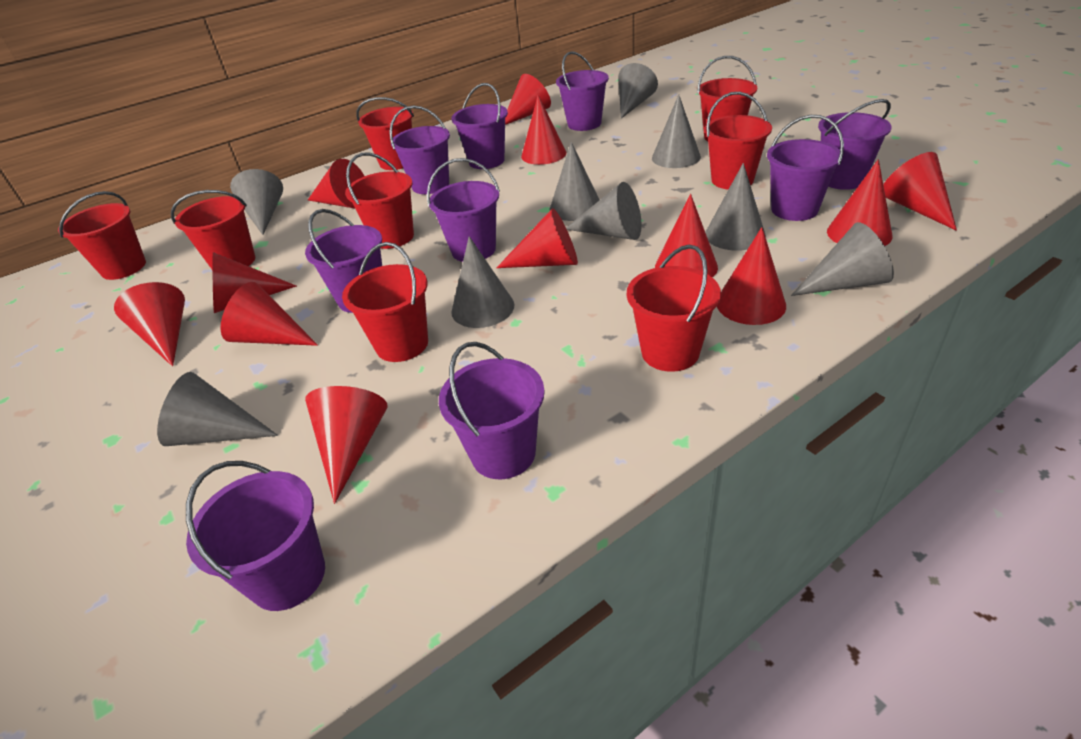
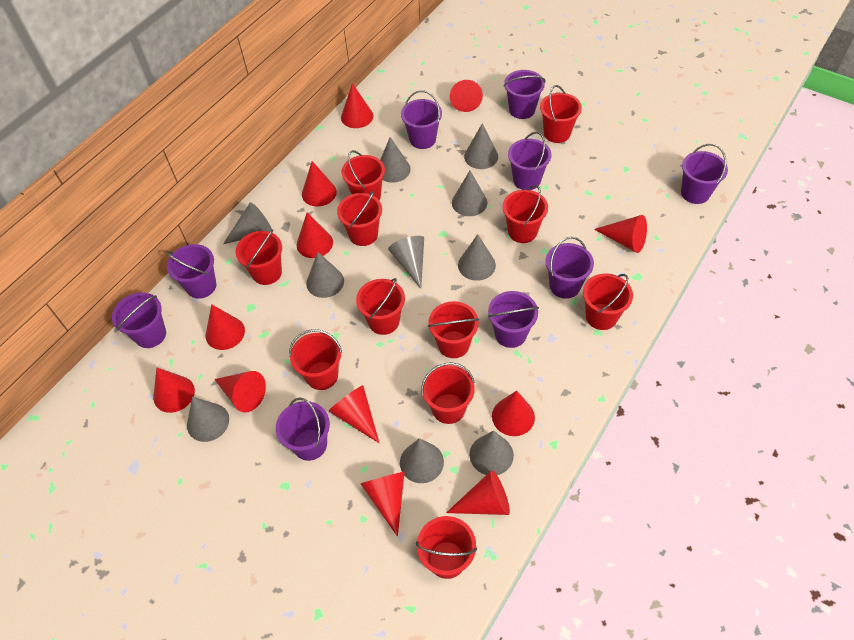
grey cone: 9 -> 10
red bucket: 8 -> 11

